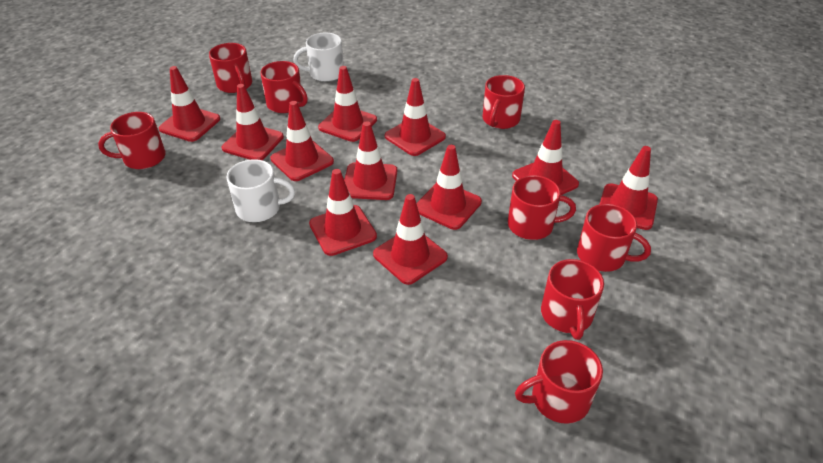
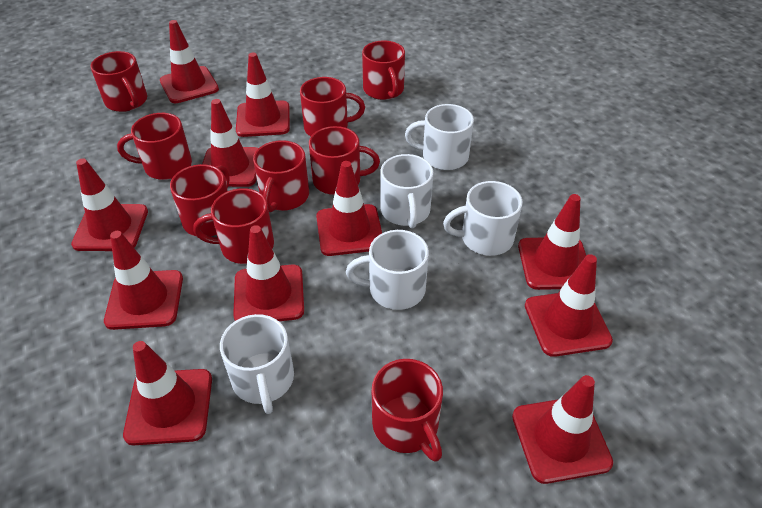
red mug: 8 -> 9
white mug: 2 -> 5

